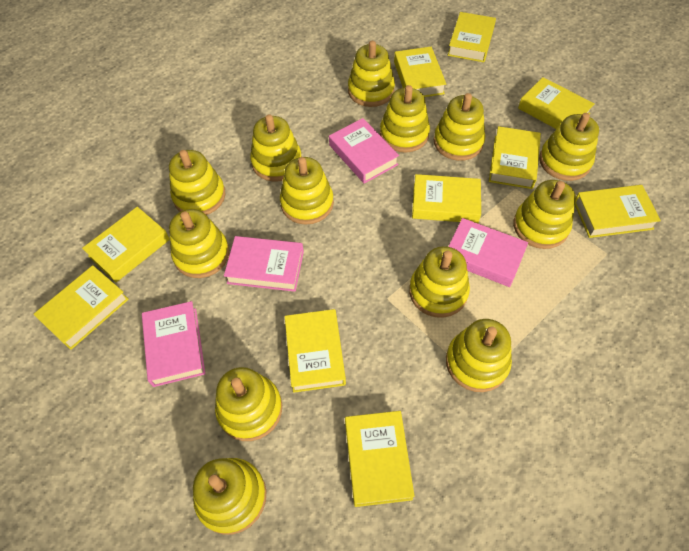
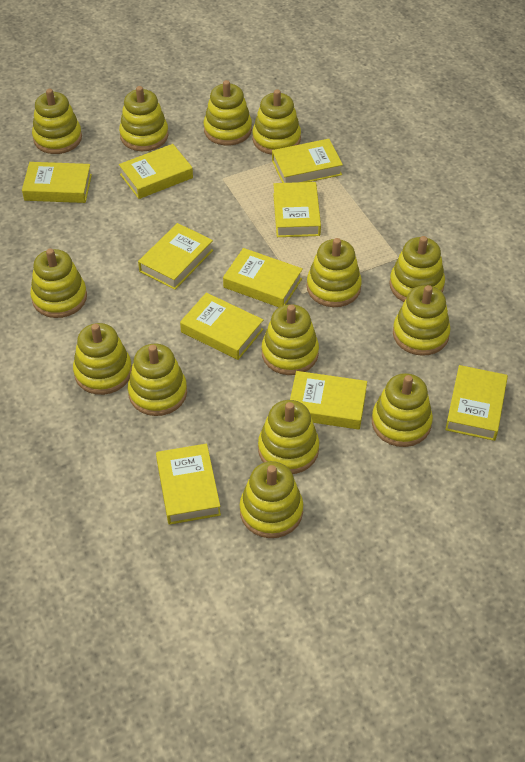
pink book: 4 -> 0
yellow stacking toy: 13 -> 14

